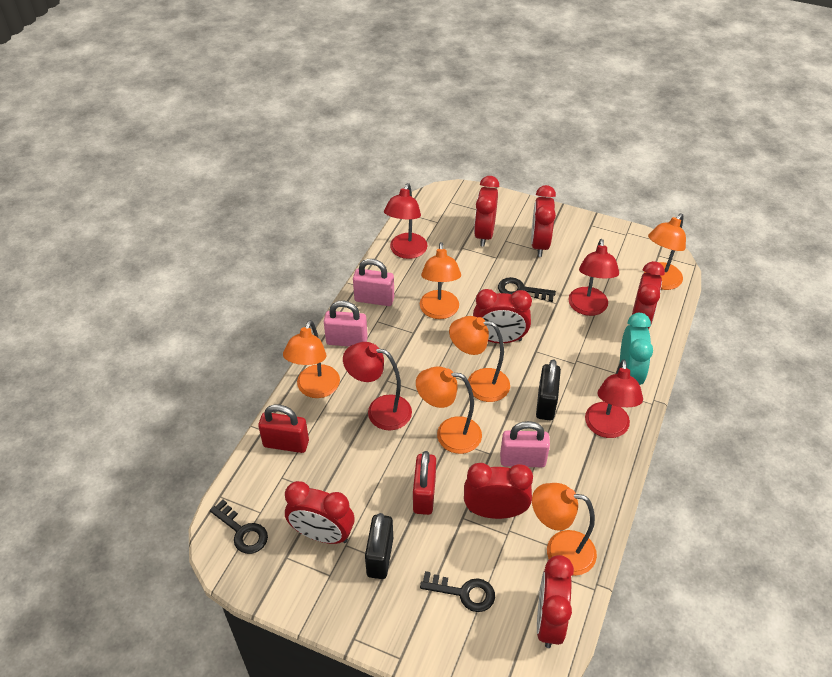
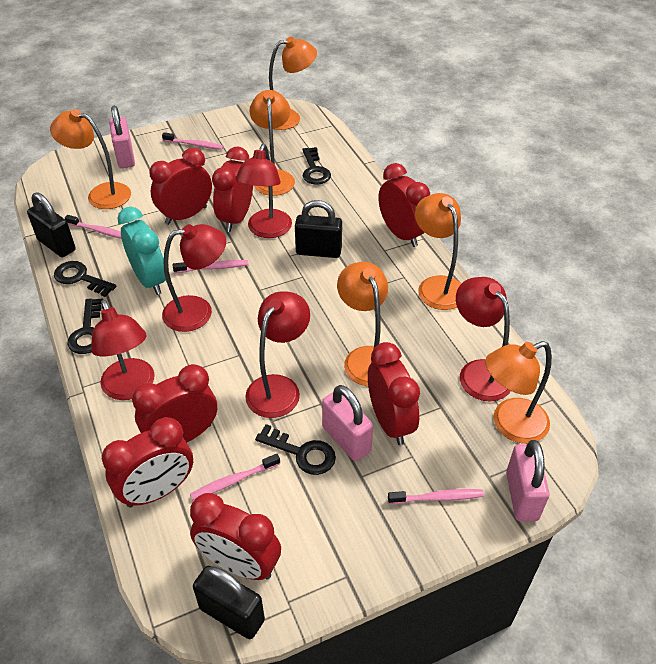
black key: 3 -> 4
black padlock: 2 -> 3
pink toothbrush: 0 -> 5
red lamp: 4 -> 5
red padlock: 2 -> 0

